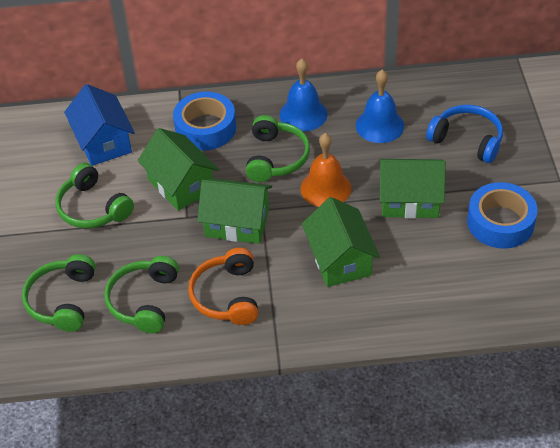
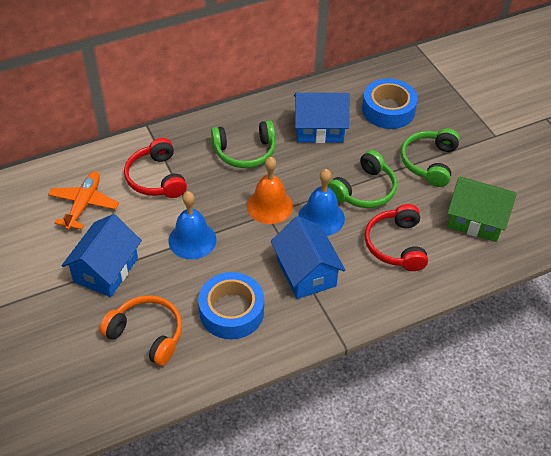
blue headphones: 1 -> 0
blue house: 1 -> 3
green headphones: 4 -> 3
green house: 4 -> 1
orange plane: 0 -> 1
red headphones: 0 -> 2

